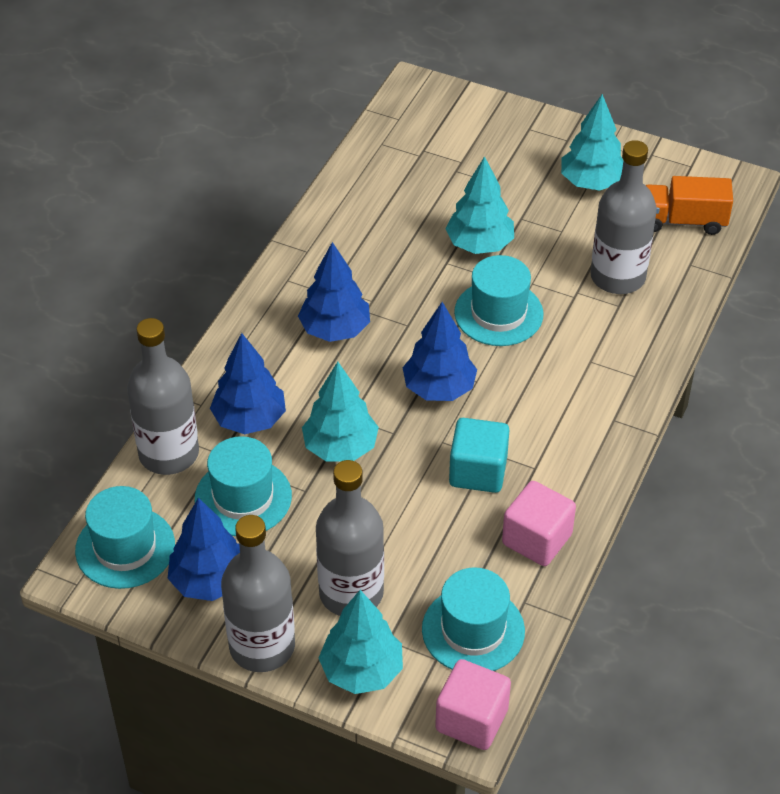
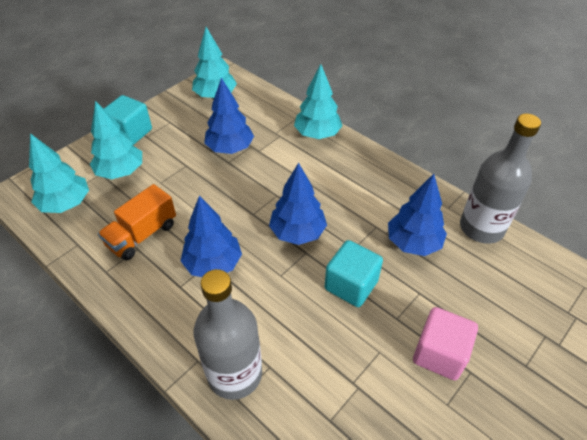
grey bottle: 4 -> 2
pink cube: 2 -> 1
turquoise cube: 1 -> 2
turquoise hat: 4 -> 0

